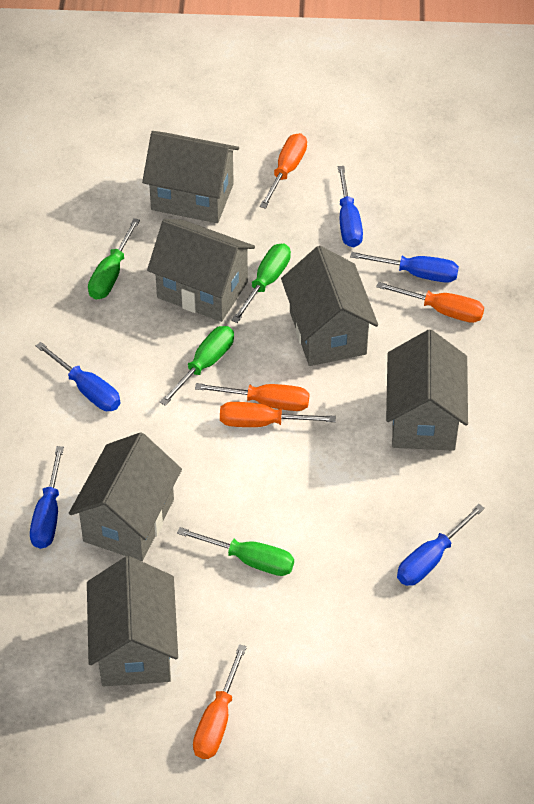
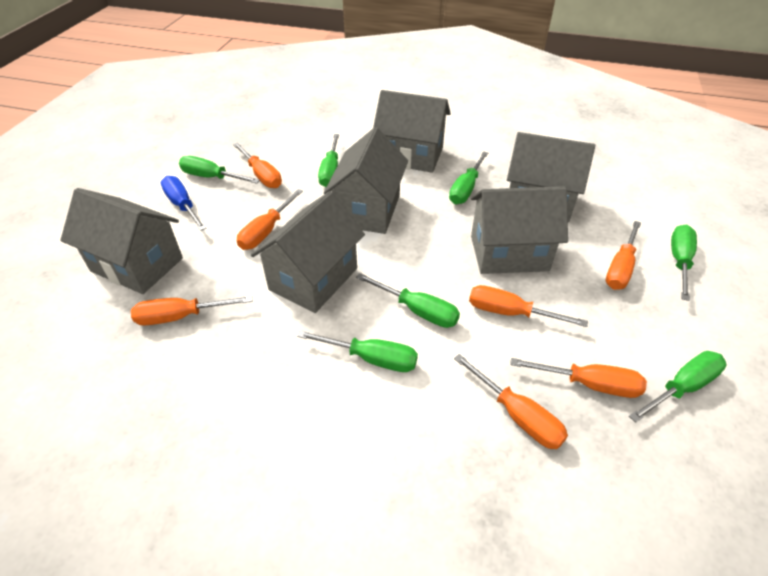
blue screwdriver: 5 -> 1
green screwdriver: 4 -> 7
orange screwdriver: 5 -> 7

